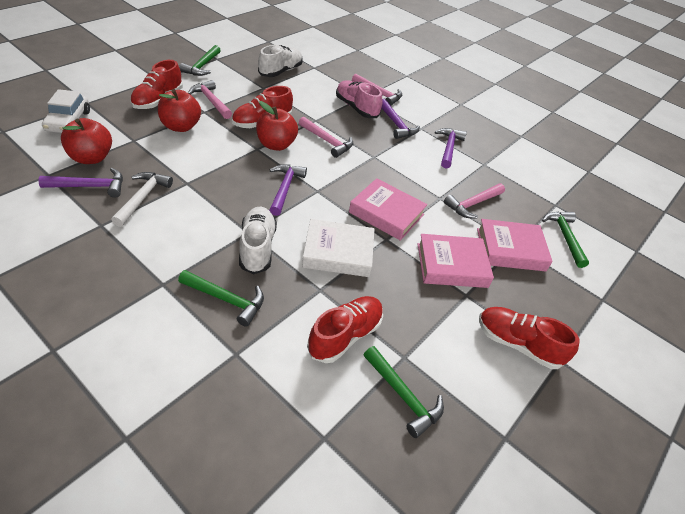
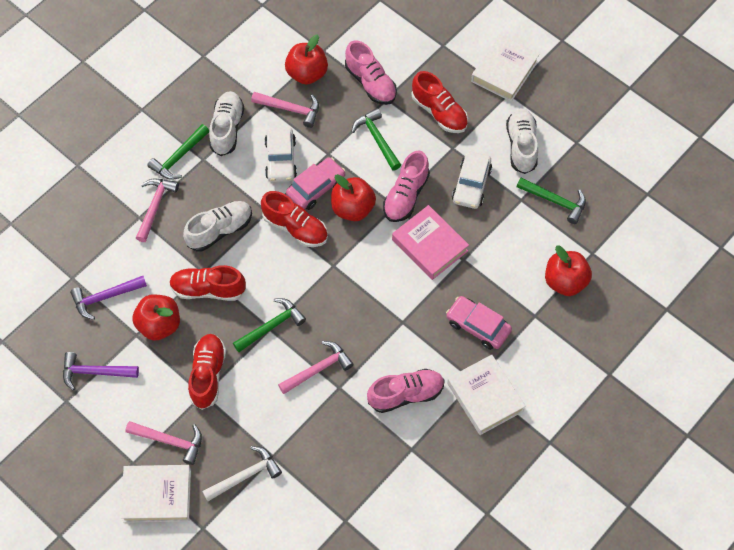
pink book: 3 -> 1
pink car: 0 -> 2
pink shoe: 1 -> 3
purple hammer: 4 -> 2
red apple: 3 -> 4
white book: 1 -> 3
white car: 1 -> 2
white shoe: 2 -> 3

